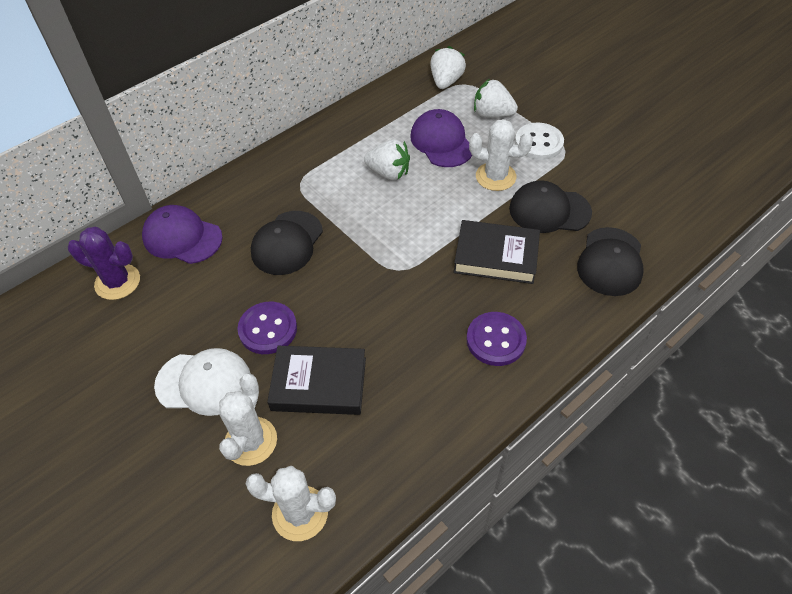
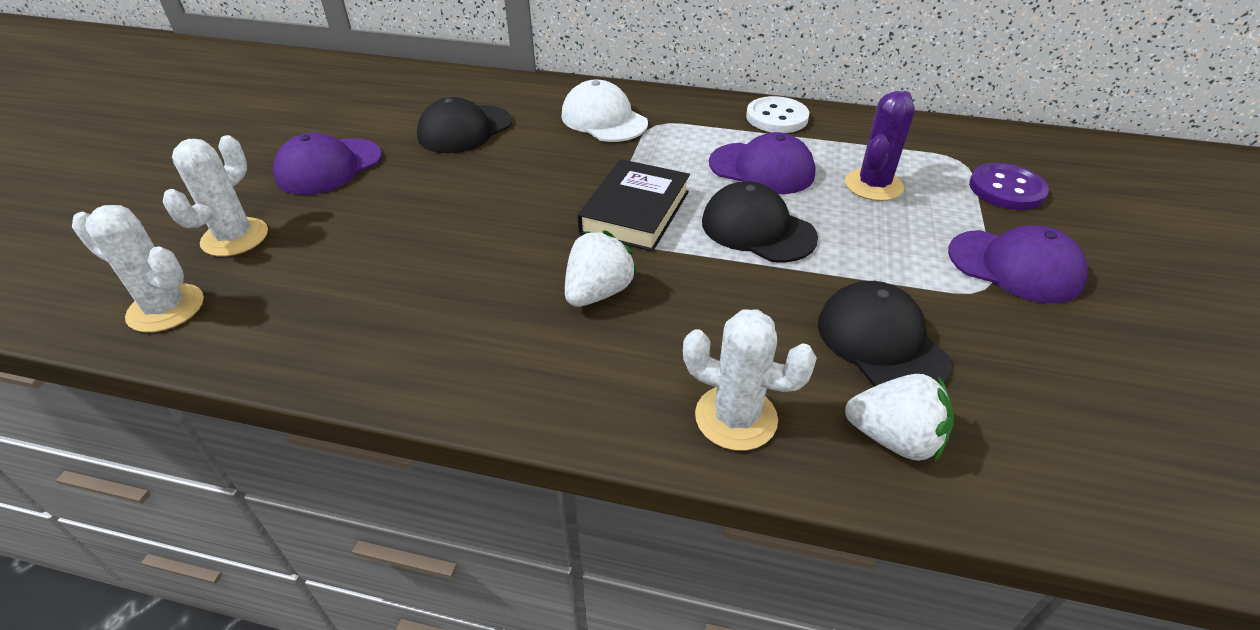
black book: 2 -> 1
purple button: 2 -> 1
purple cap: 2 -> 3
white strawberry: 3 -> 2

